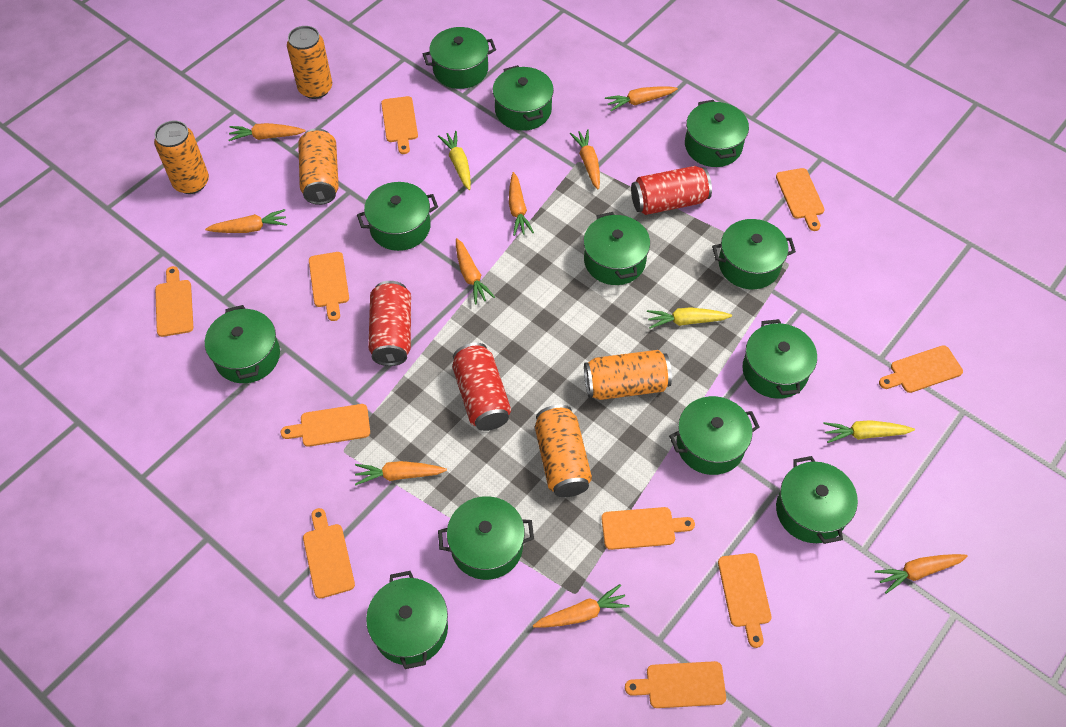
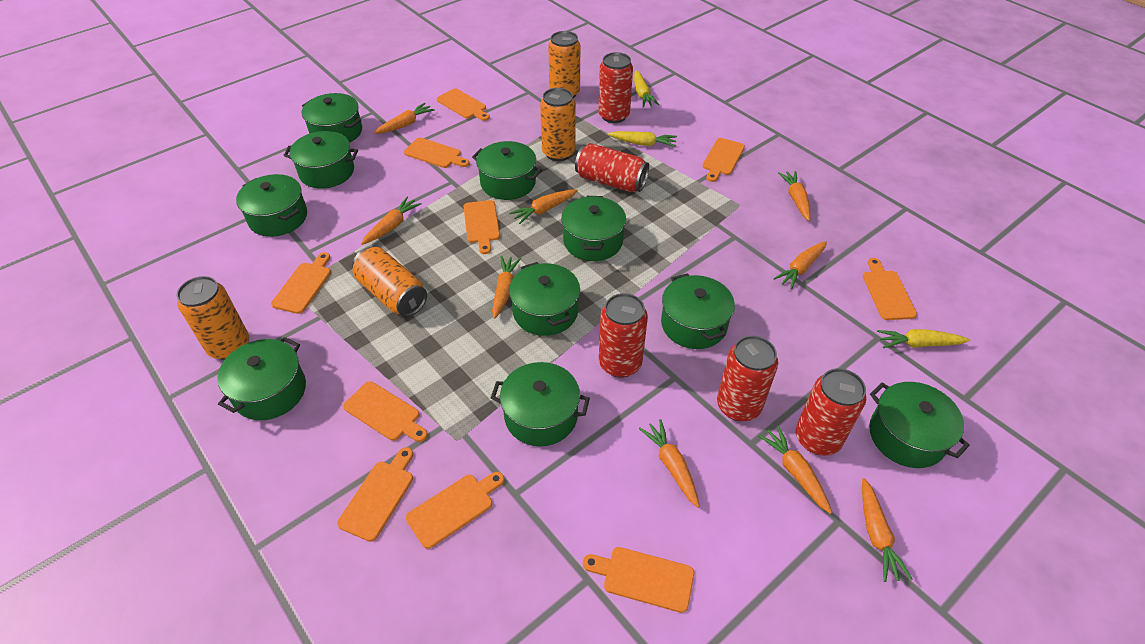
green pot: 12 -> 10
orange can: 5 -> 4
red can: 3 -> 5

